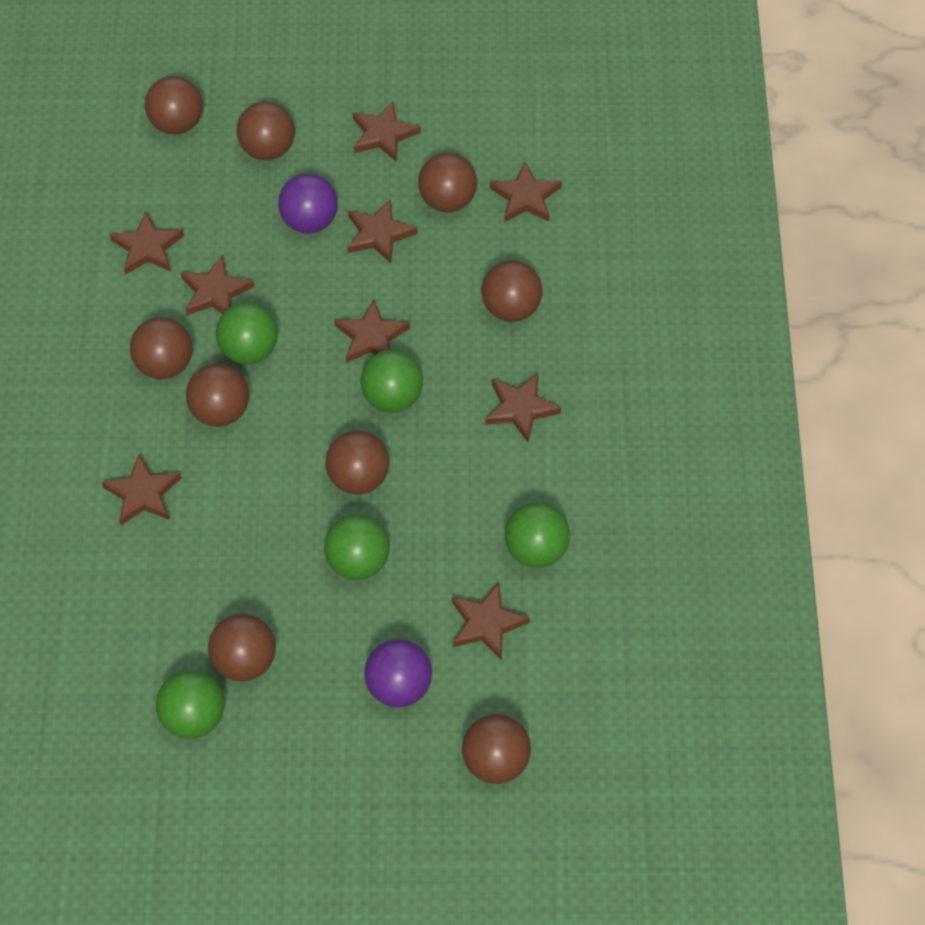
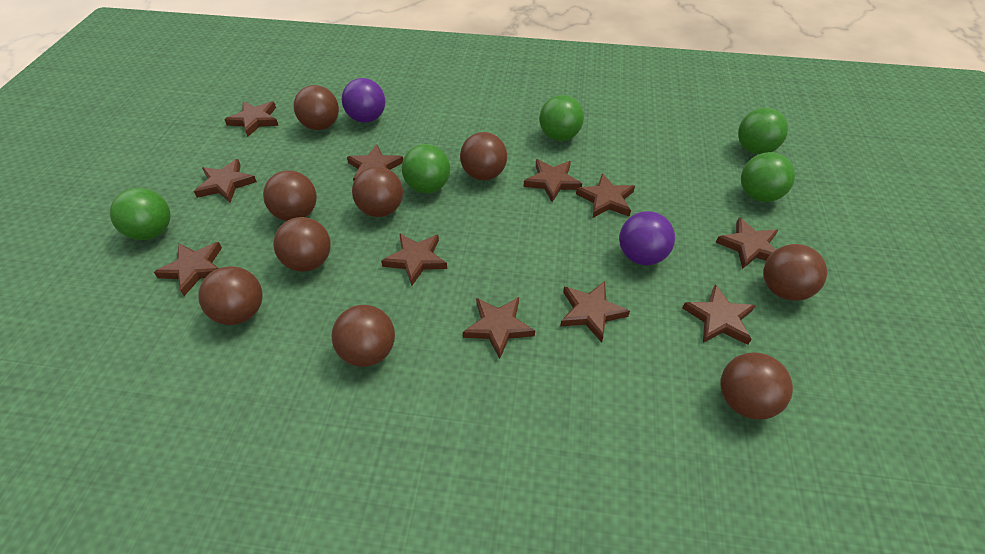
brown star: 9 -> 11

